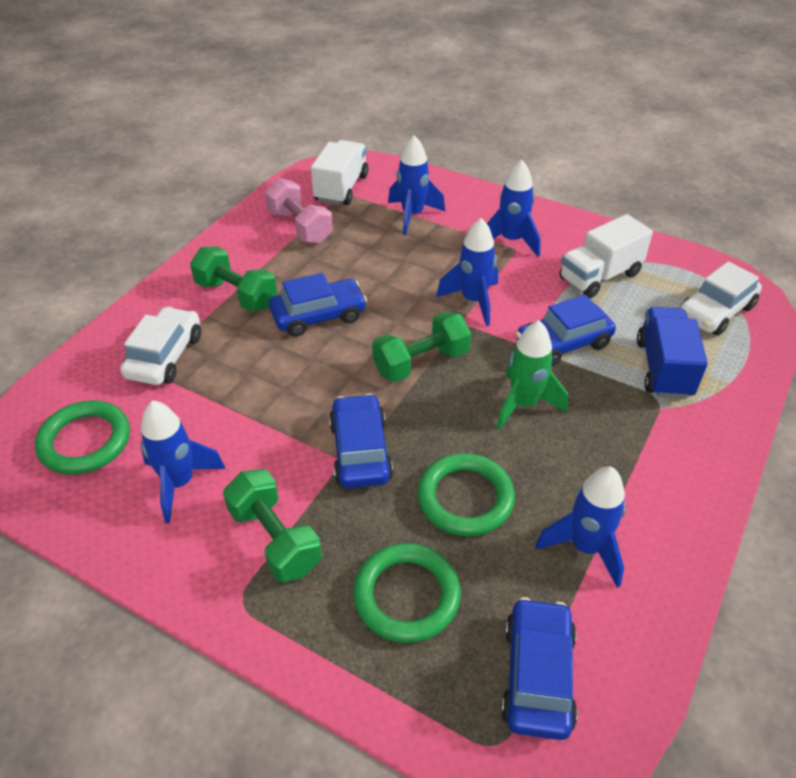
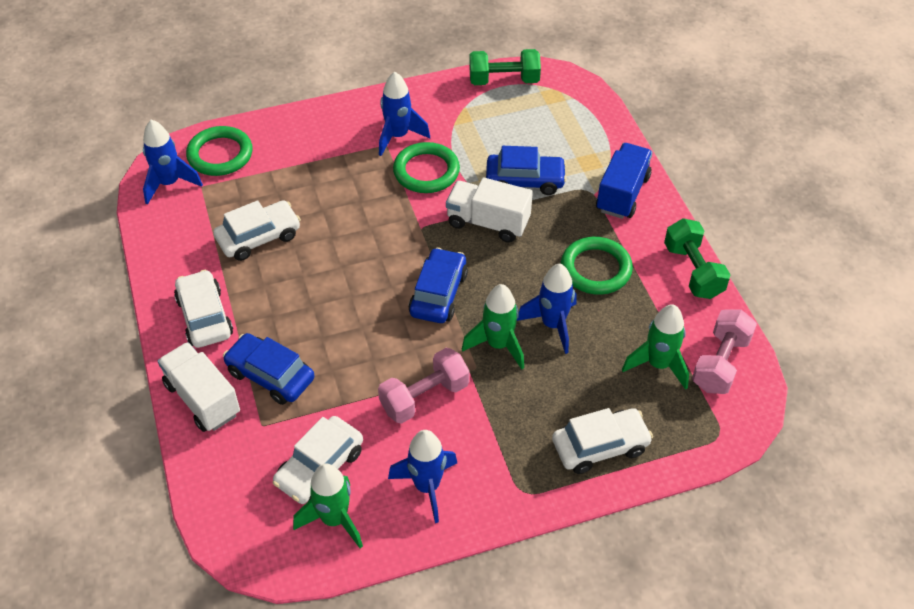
blue car: 4 -> 3
blue rocket: 5 -> 4
green dumbbell: 3 -> 2
green rocket: 1 -> 3
pink dumbbell: 1 -> 2
white car: 2 -> 4

